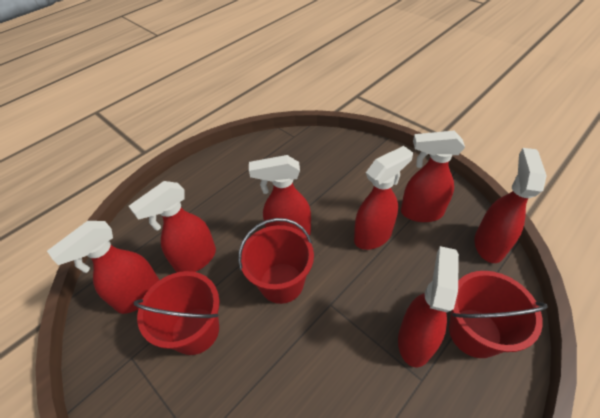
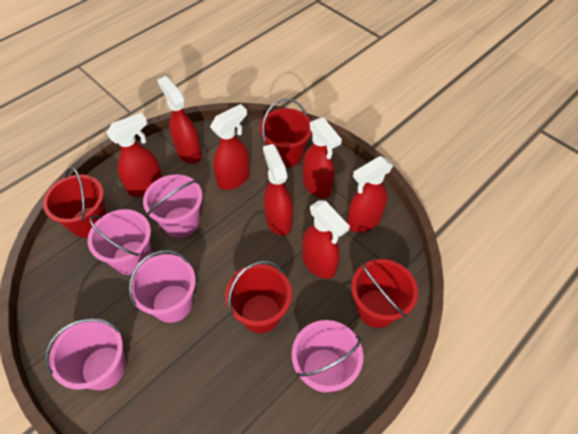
pink bucket: 0 -> 5
red bucket: 3 -> 4

